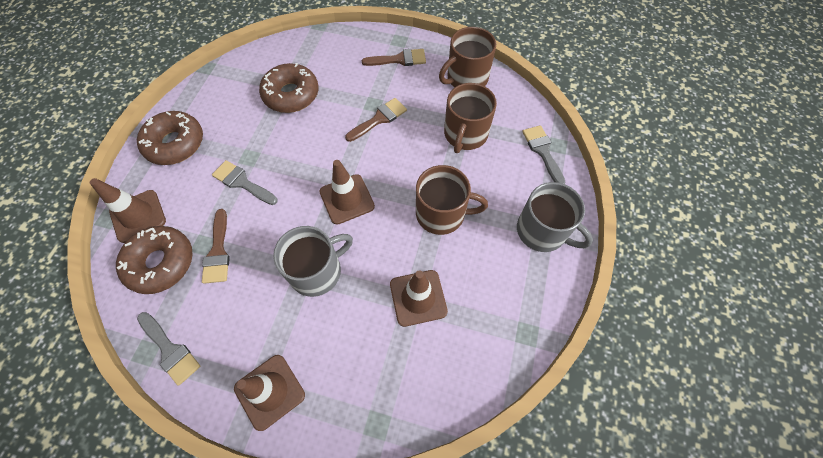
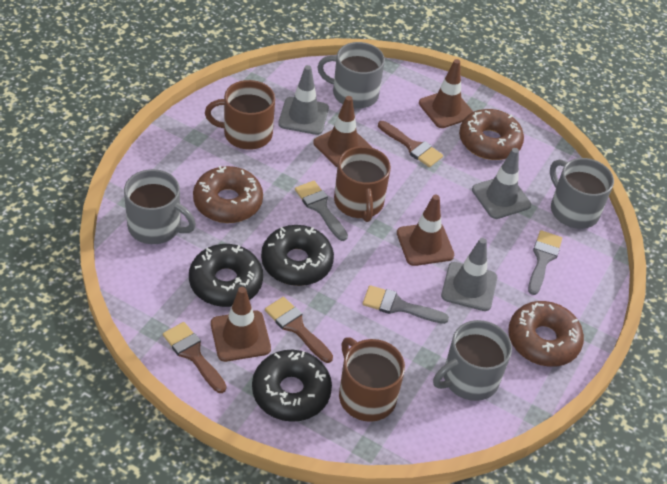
black donut: 0 -> 3
grey mug: 2 -> 4
grey traffic cone: 0 -> 3

